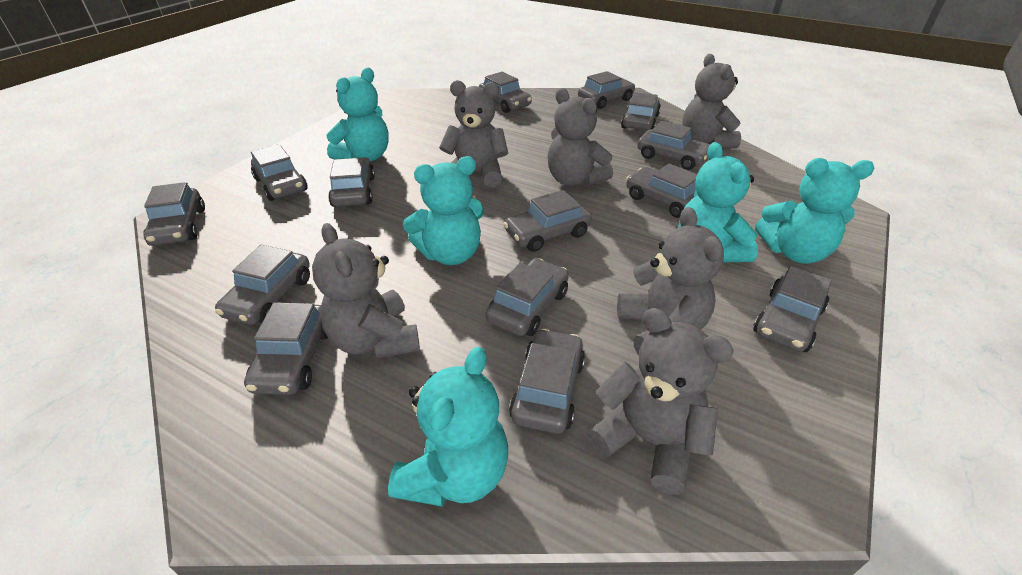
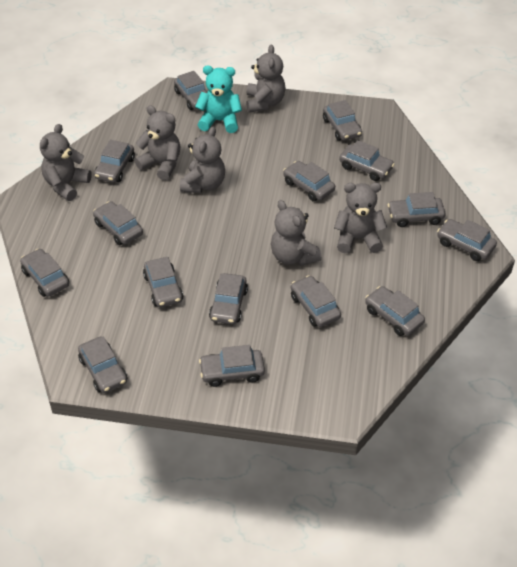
grey car: 14 -> 15
turquoise teddy bear: 5 -> 1

